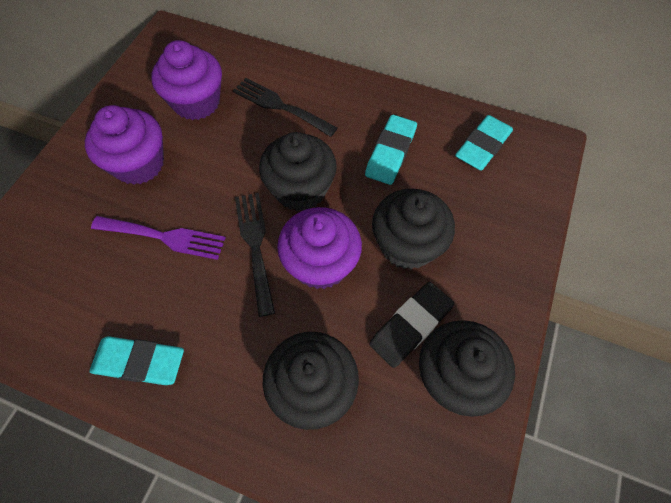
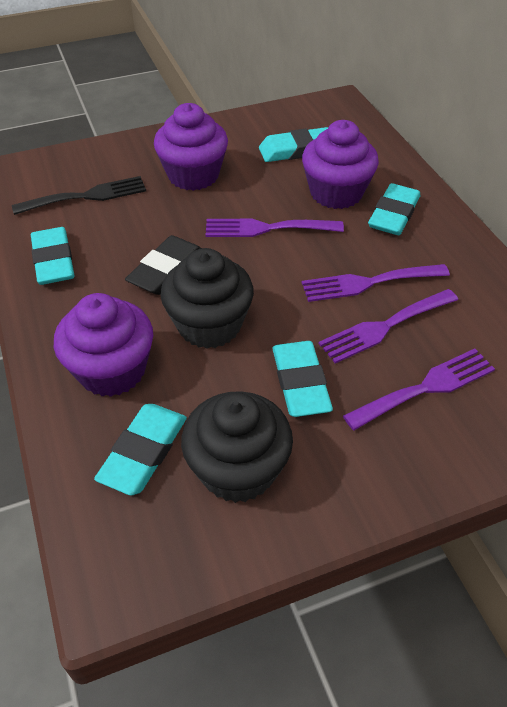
black cupcake: 4 -> 2
black fork: 2 -> 1
purple fork: 1 -> 4
turquoise eraser: 3 -> 5

